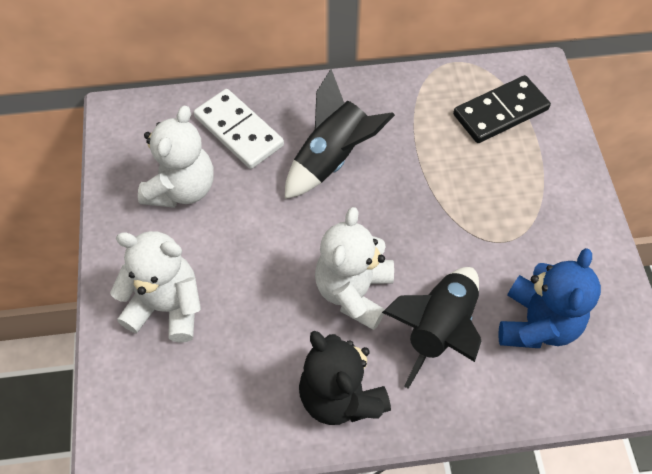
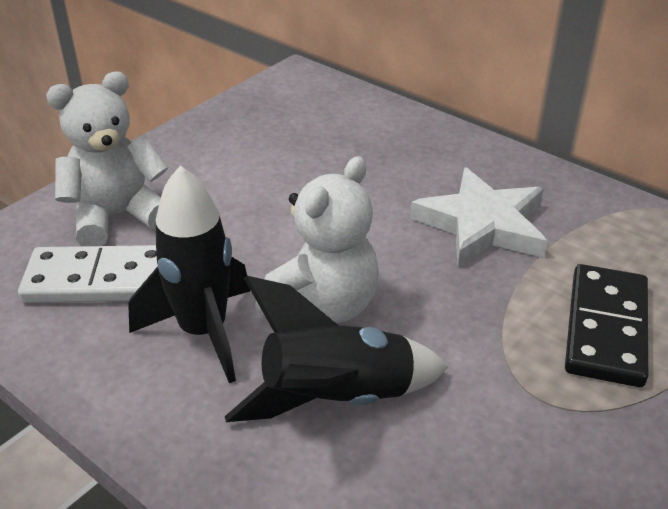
black teddy bear: 1 -> 0
blue teddy bear: 1 -> 0
white star: 0 -> 1
white teddy bear: 3 -> 2

